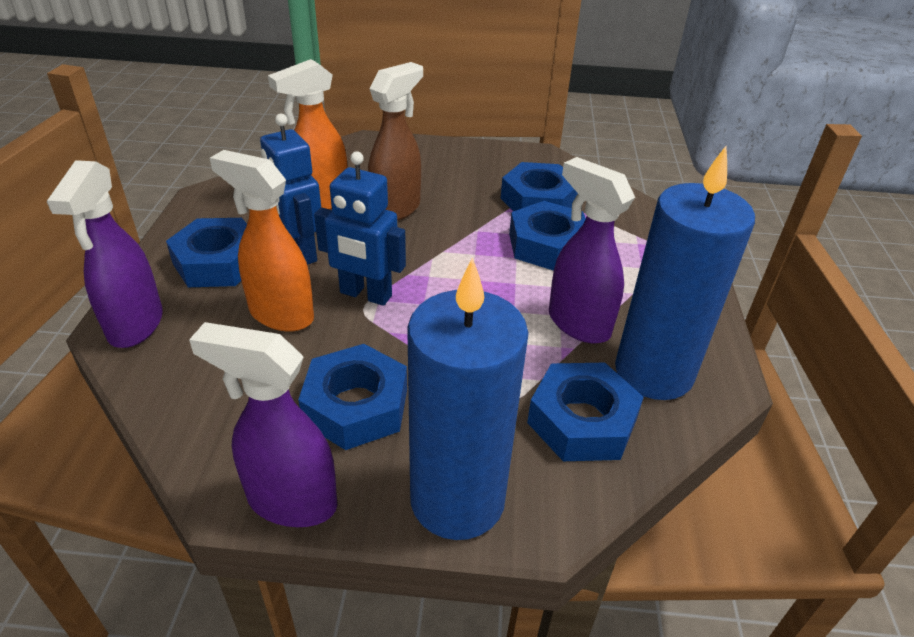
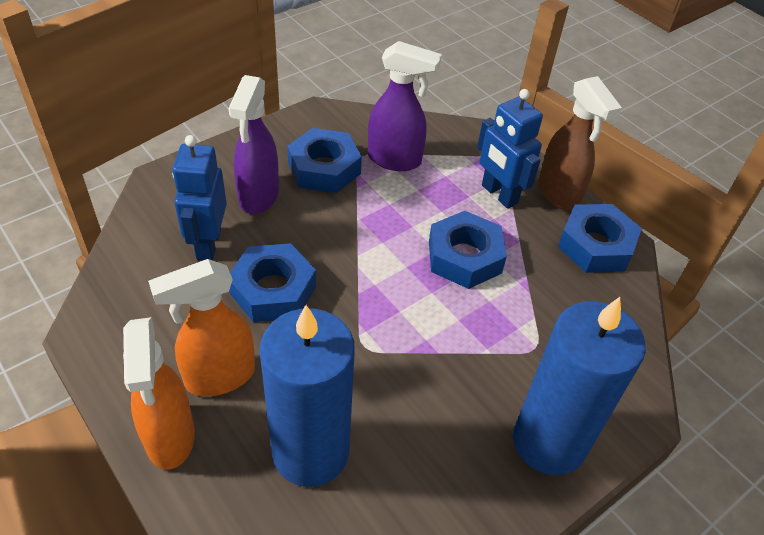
blue nut: 5 -> 4
purple spray bottle: 3 -> 2

